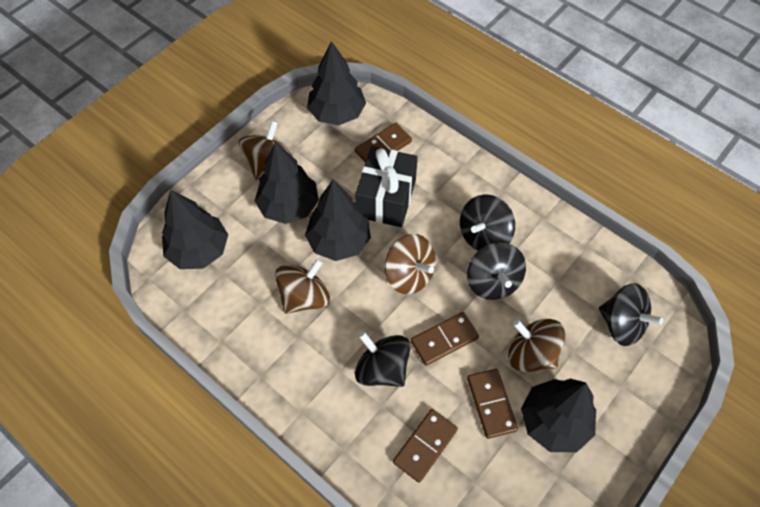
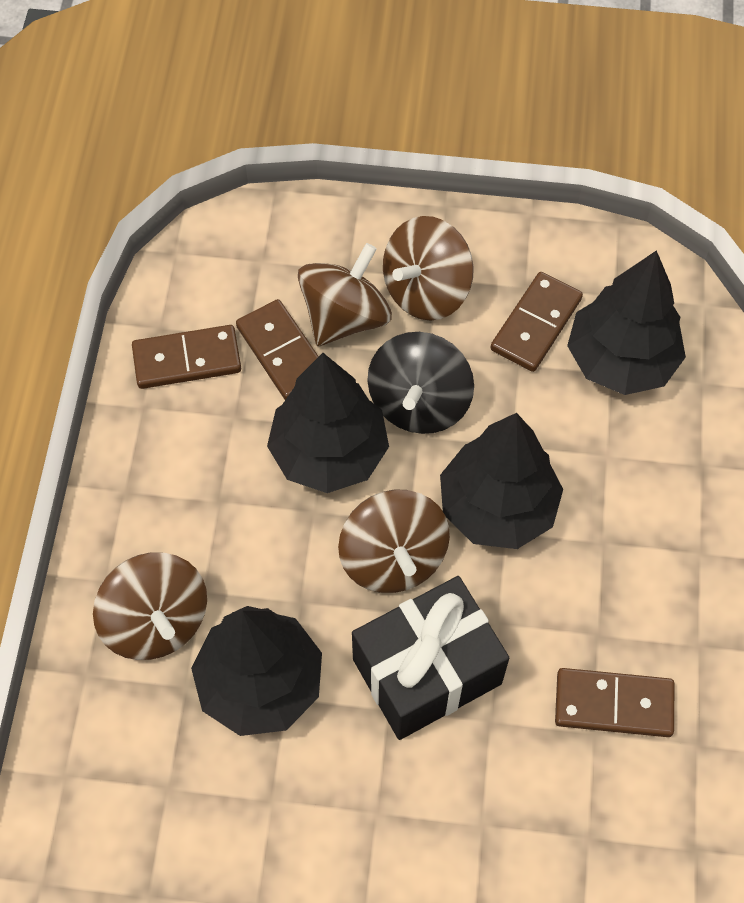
black spinning top: 4 -> 1
black tree: 5 -> 4

